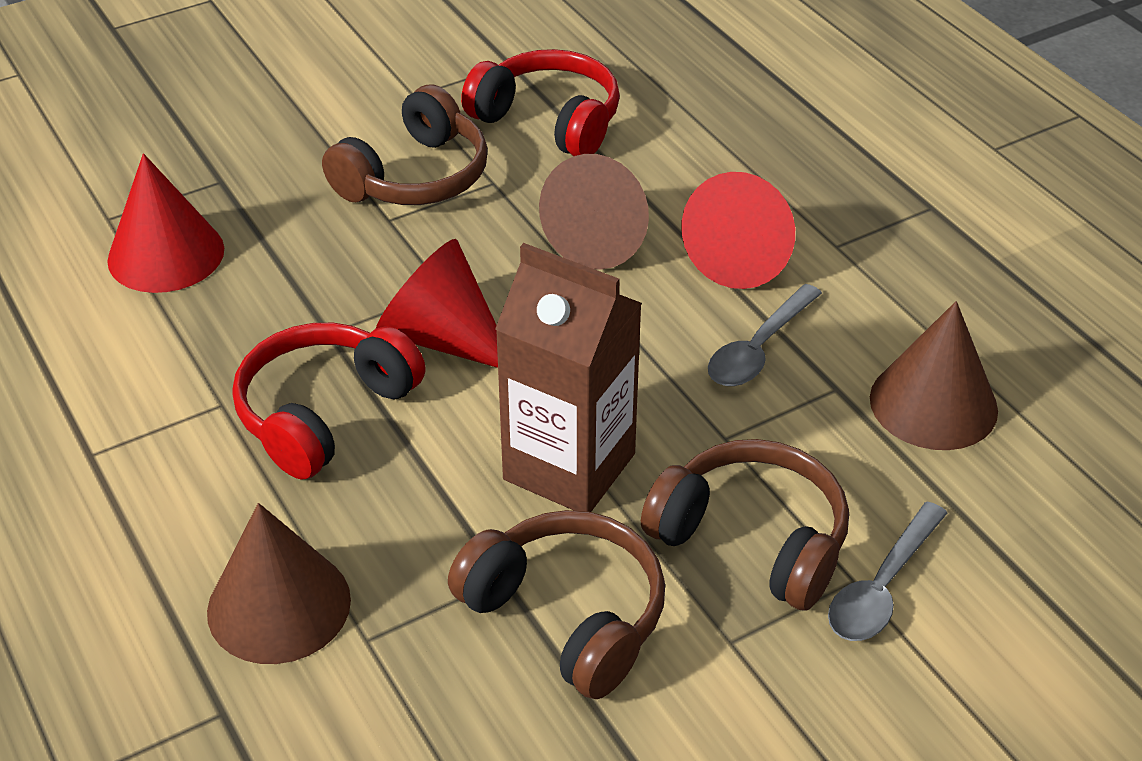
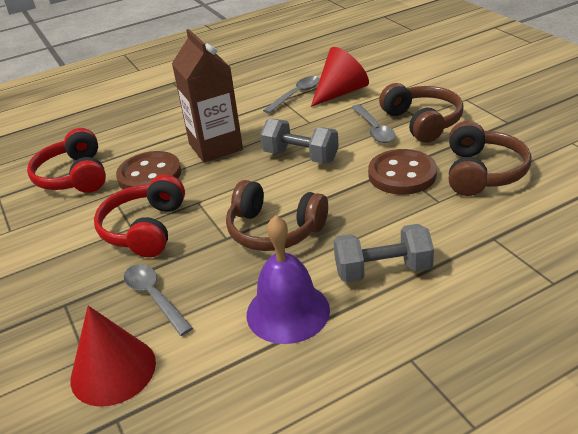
brown button: 0 -> 2
brown cone: 3 -> 0
grey dumbbell: 0 -> 2
grey spoon: 2 -> 3
purple bell: 0 -> 1
red cone: 3 -> 2

